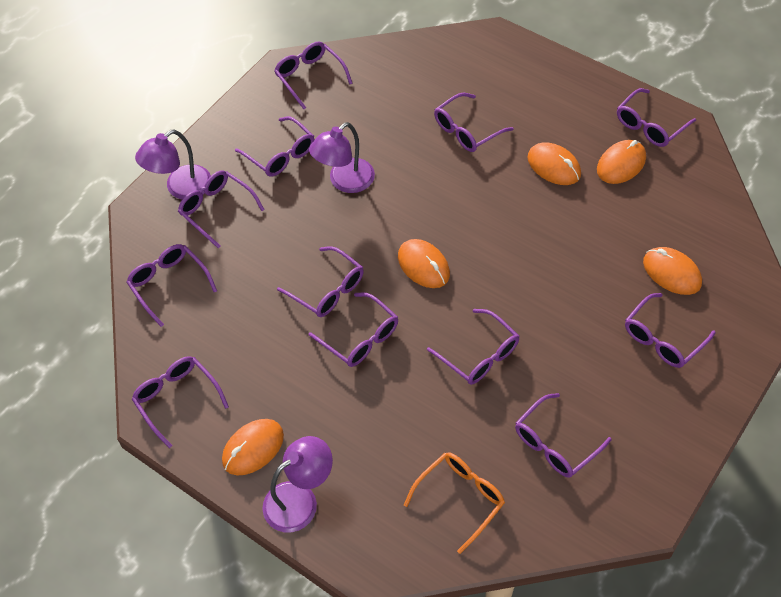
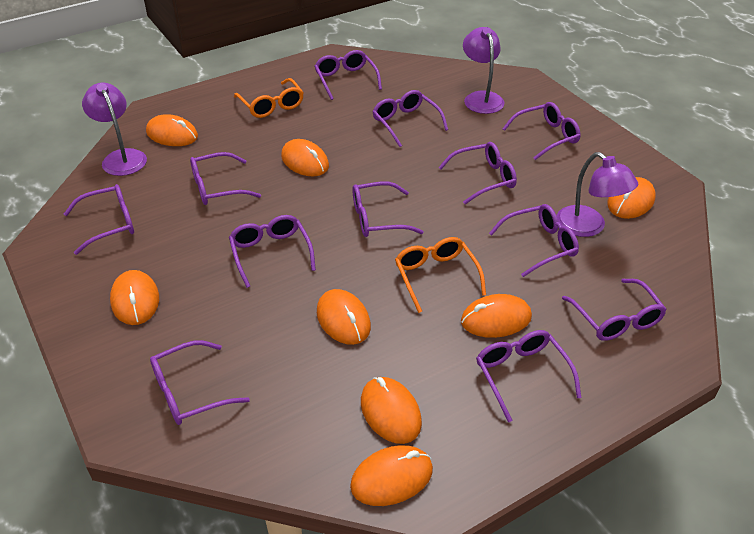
orange glasses: 1 -> 2
orange mouse: 5 -> 8

